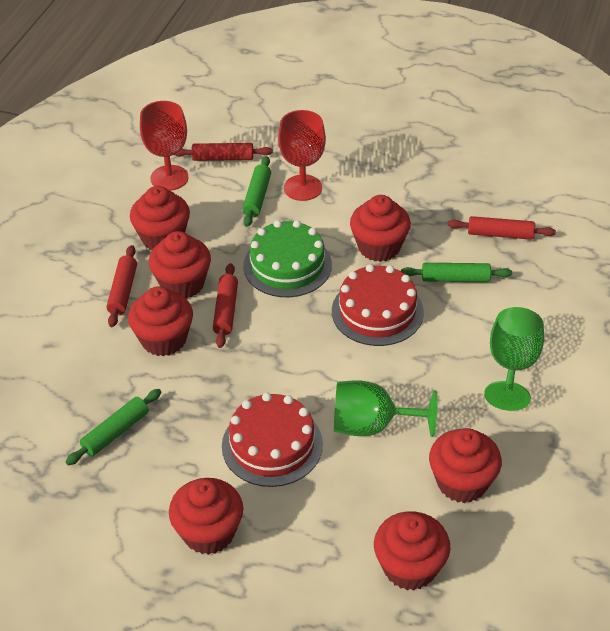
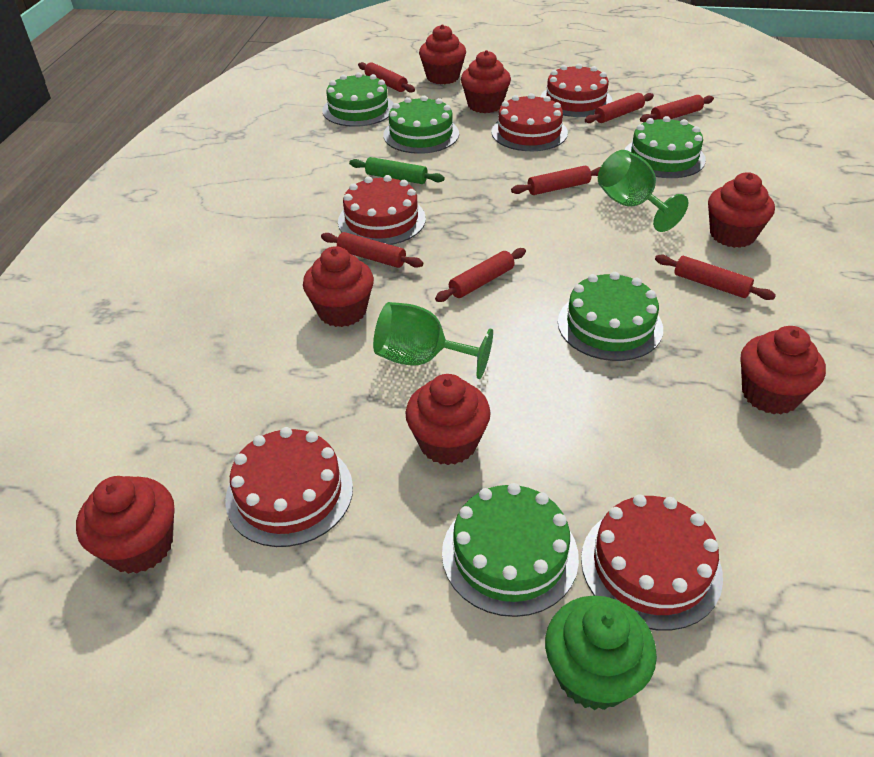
green cake: 1 -> 5
green cupcake: 0 -> 1
green rolling pin: 3 -> 1
red cake: 2 -> 5
red goblet: 2 -> 0
red rolling pin: 4 -> 7

